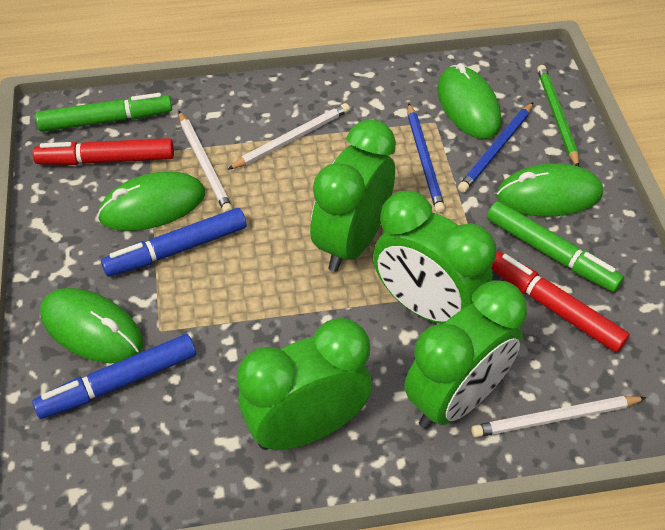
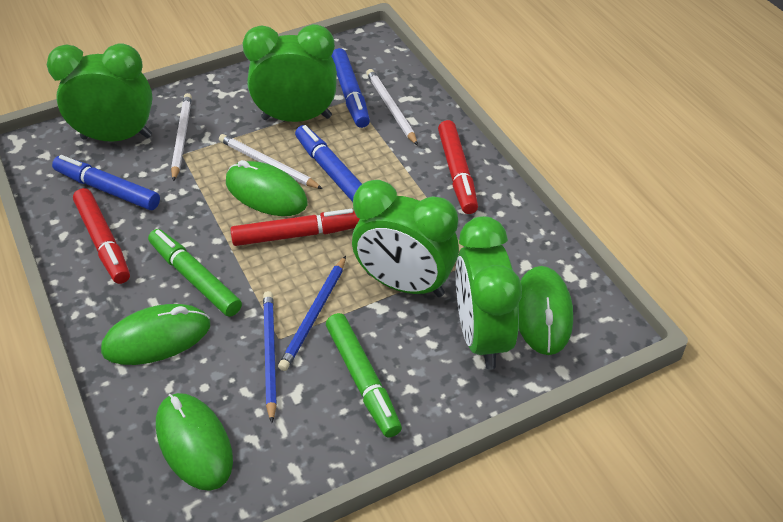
blue marker: 2 -> 3
green pencil: 1 -> 0
red marker: 2 -> 3

